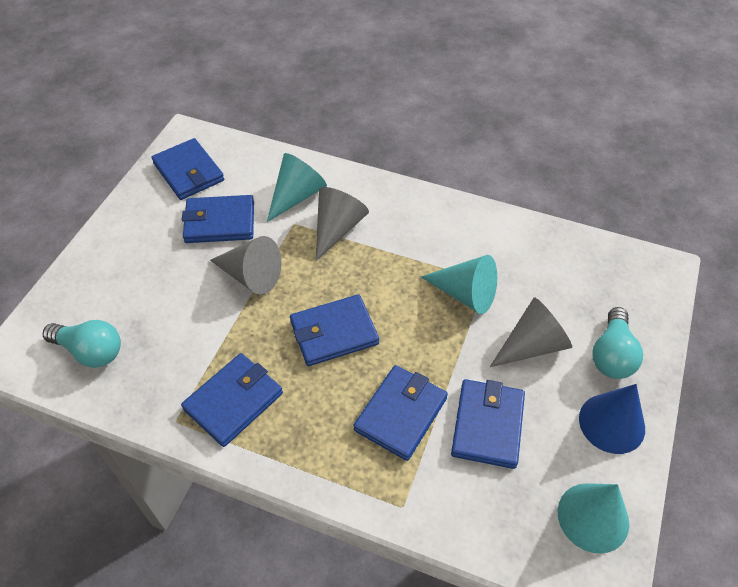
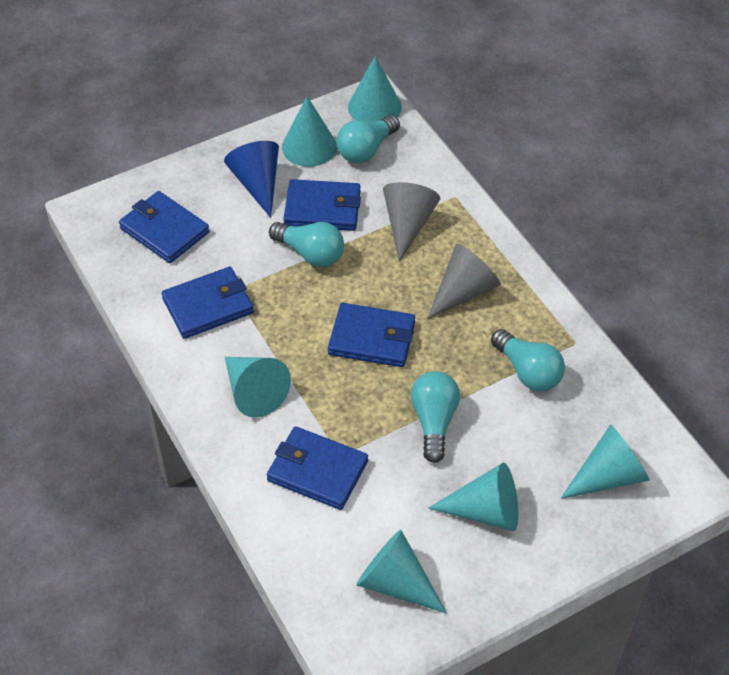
blue wallet: 6 -> 5
grey cone: 3 -> 2
turquoise cone: 3 -> 6
turquoise light bulb: 2 -> 4

